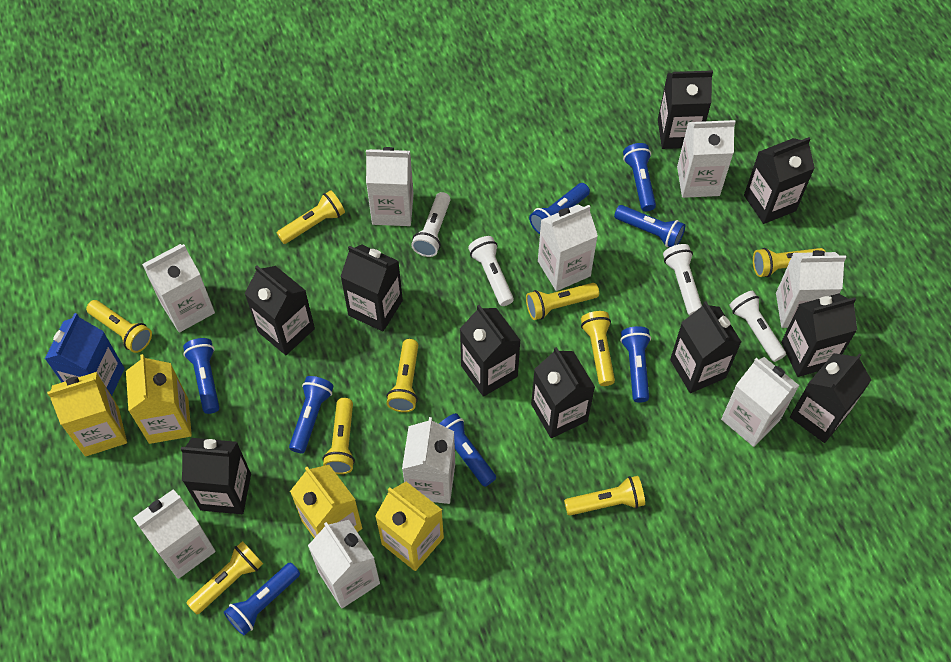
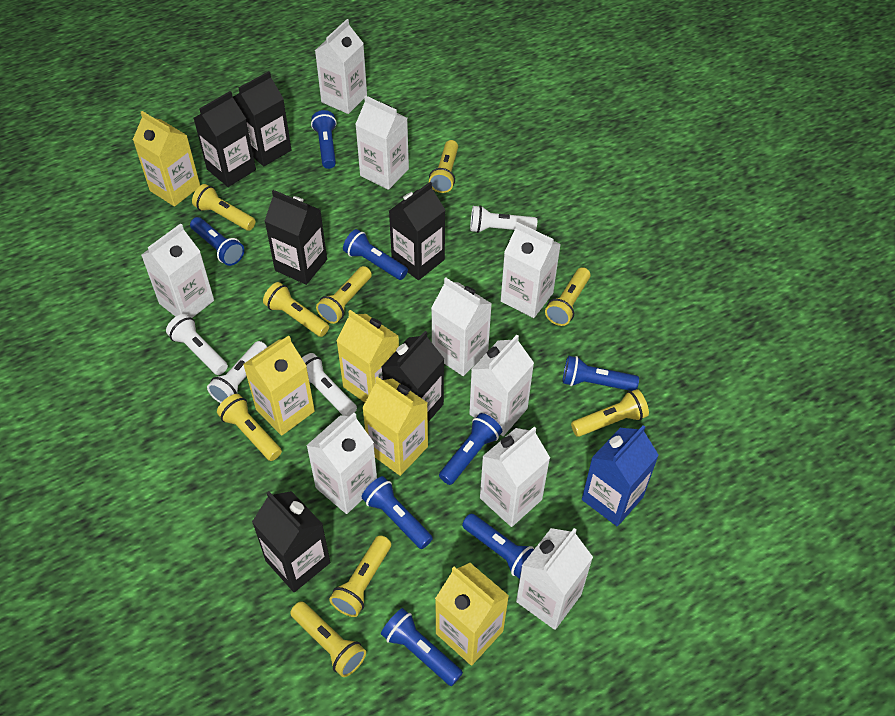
black carton: 10 -> 6
yellow carton: 4 -> 5

